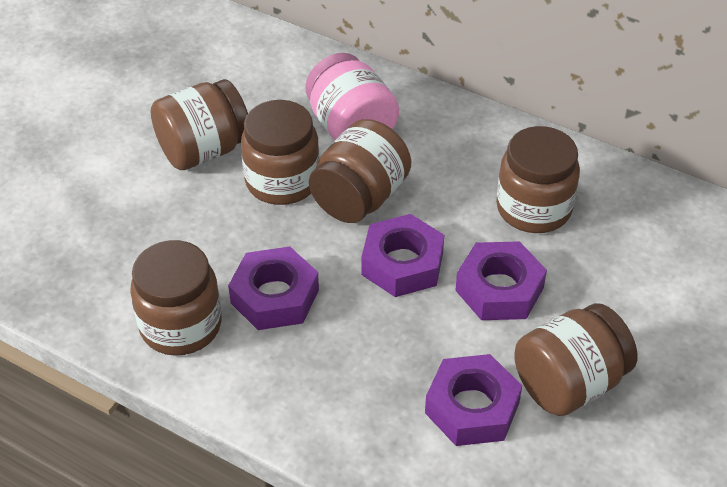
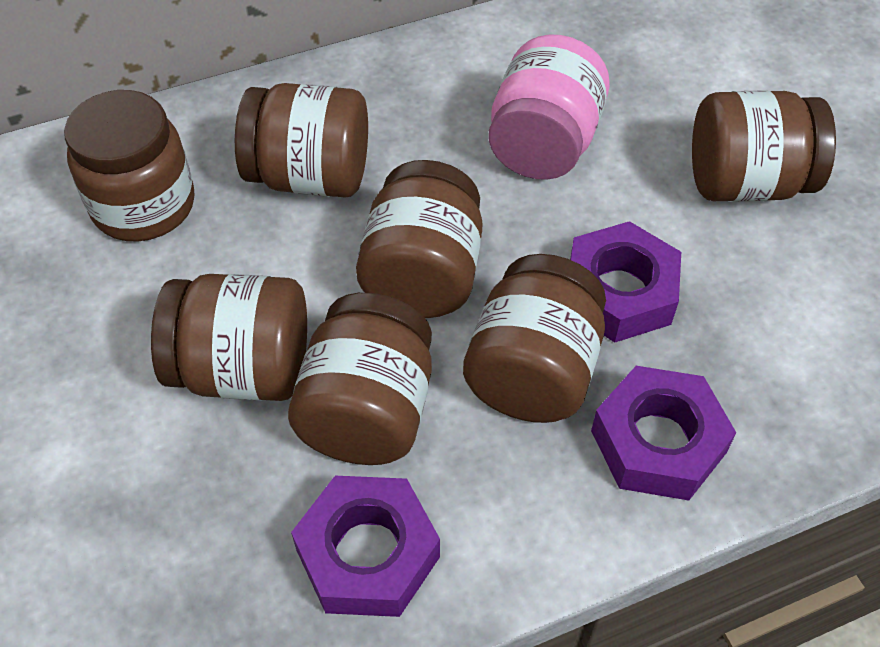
brown jar: 6 -> 7
purple nut: 4 -> 3

